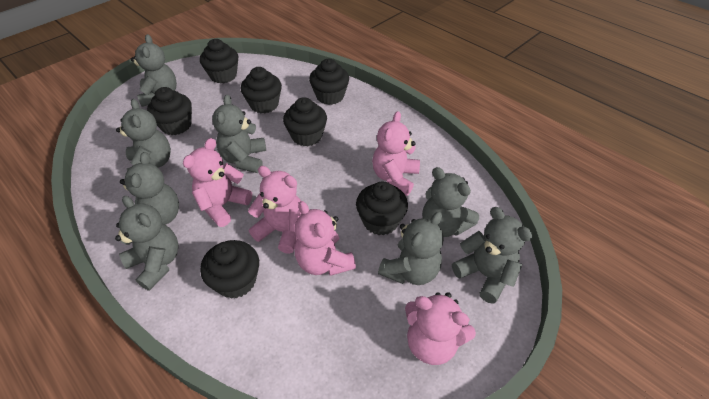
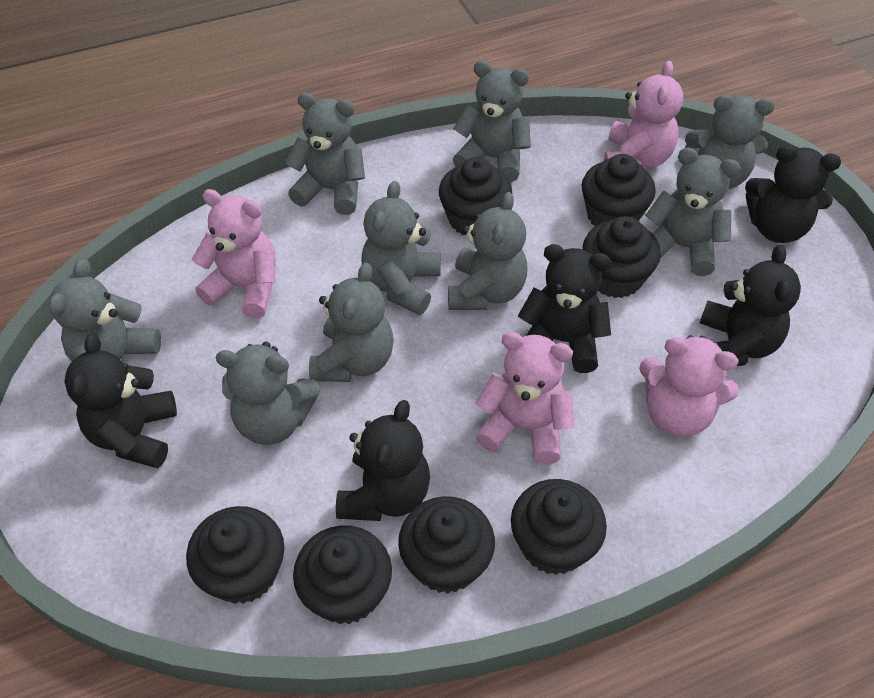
black teddy bear: 0 -> 5
grey teddy bear: 8 -> 9
pink teddy bear: 5 -> 4

